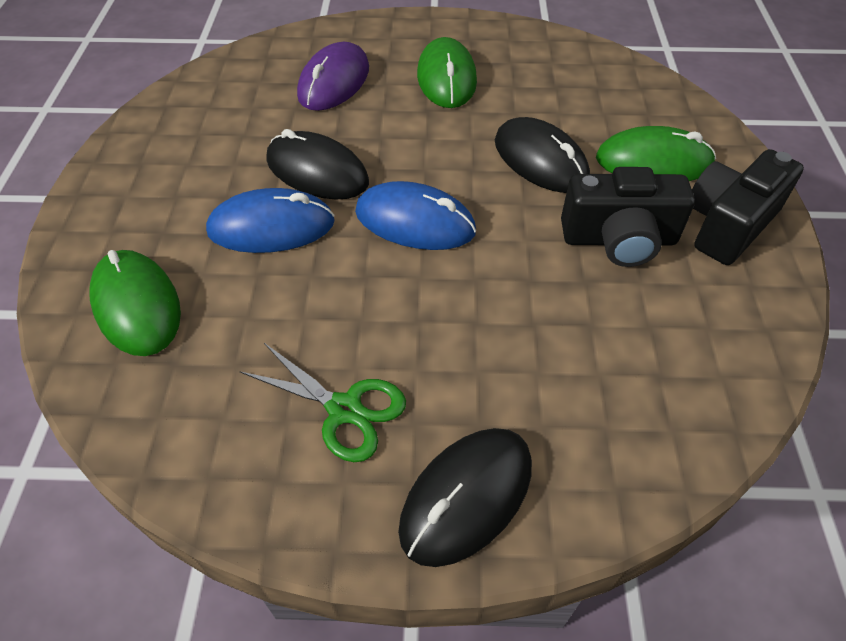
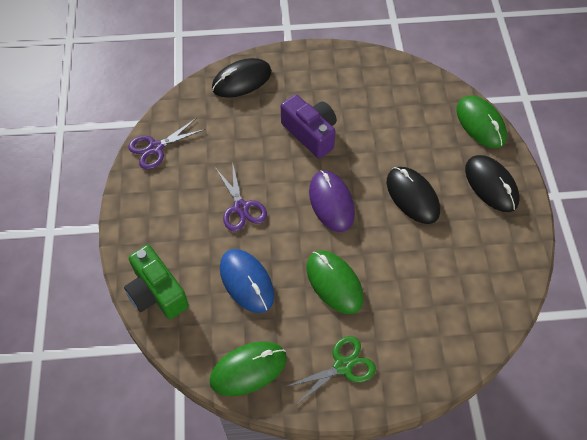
black camera: 2 -> 0
blue mouse: 2 -> 1
green camera: 0 -> 1
purple camera: 0 -> 1
purple scissors: 0 -> 2

